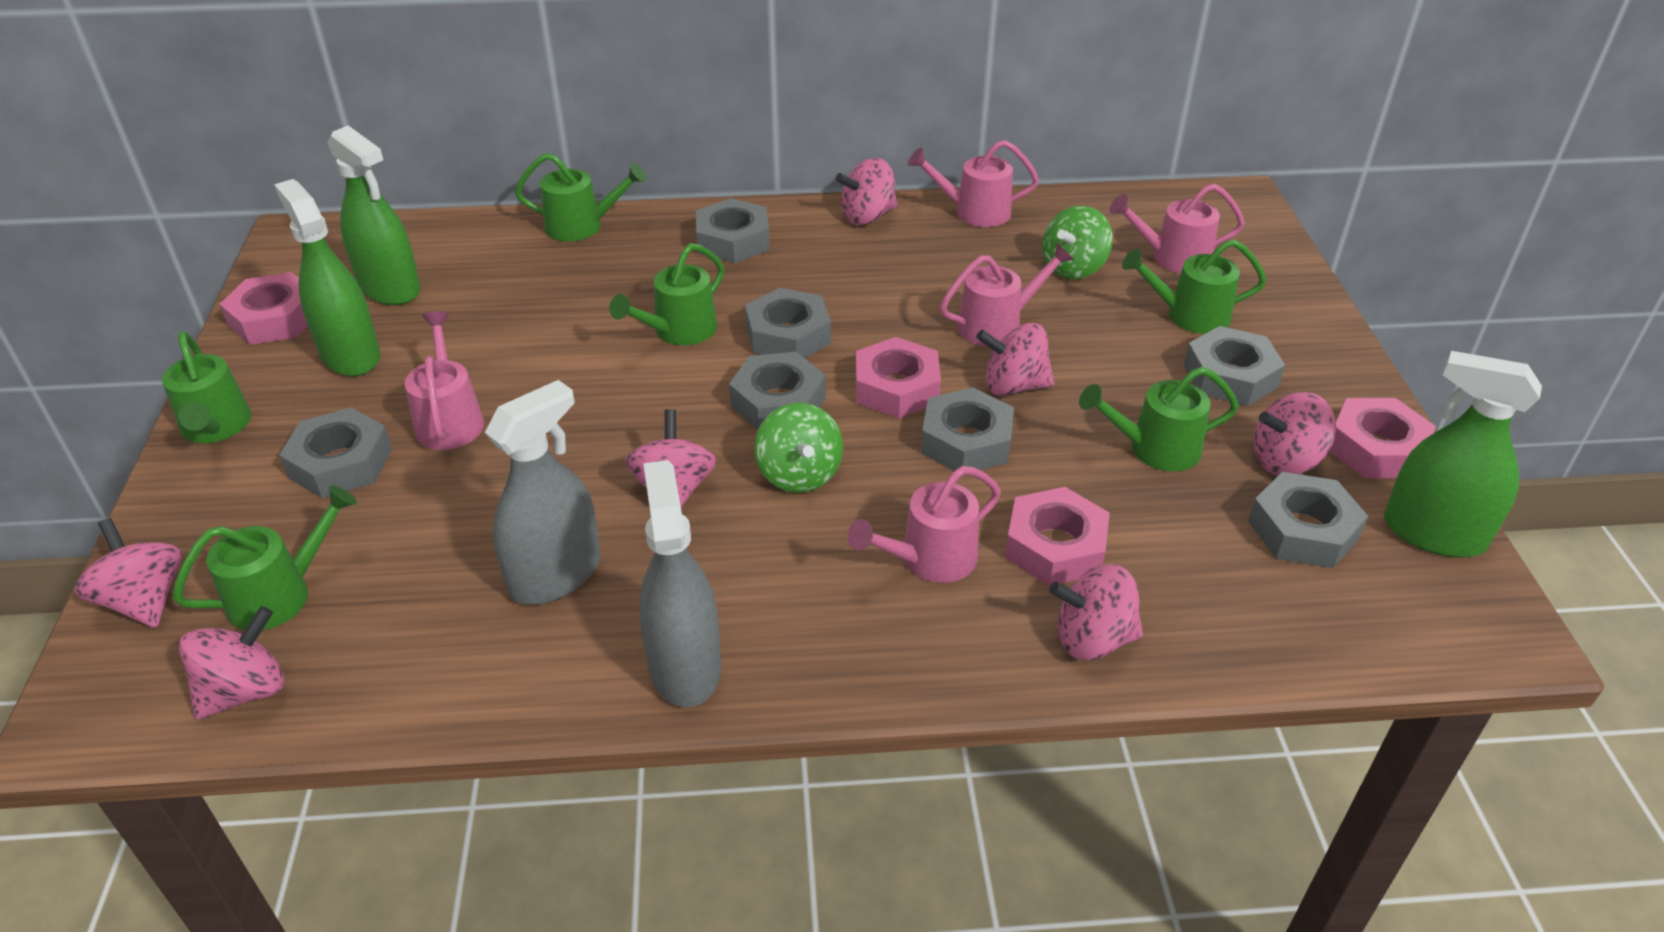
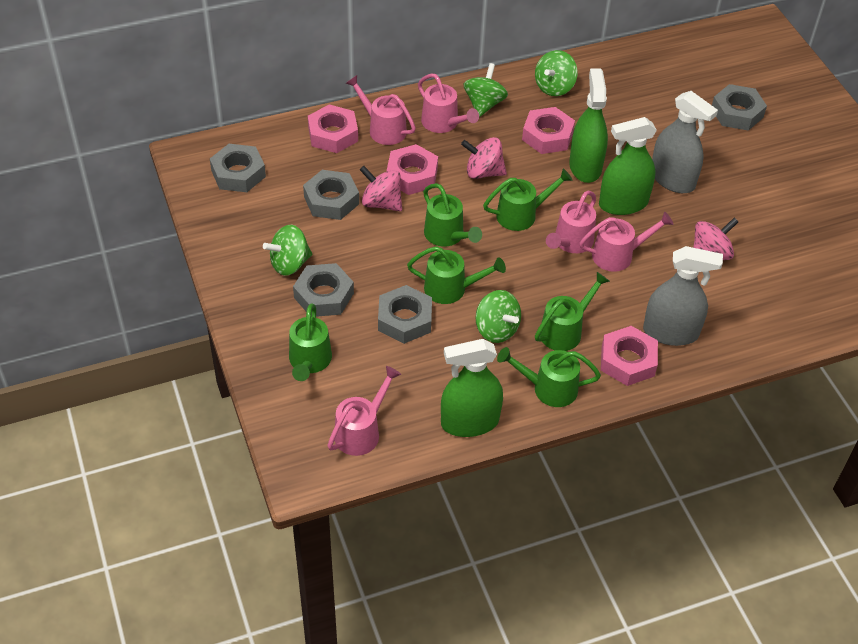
green spinning top: 2 -> 4
grey nut: 7 -> 5
pink spinning top: 7 -> 3

